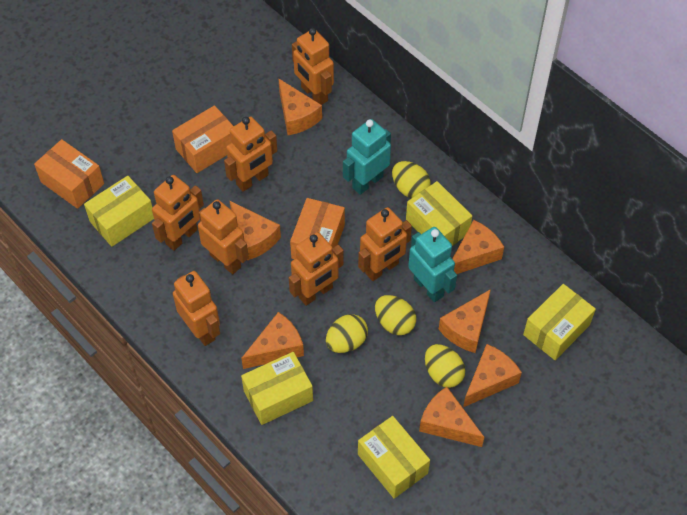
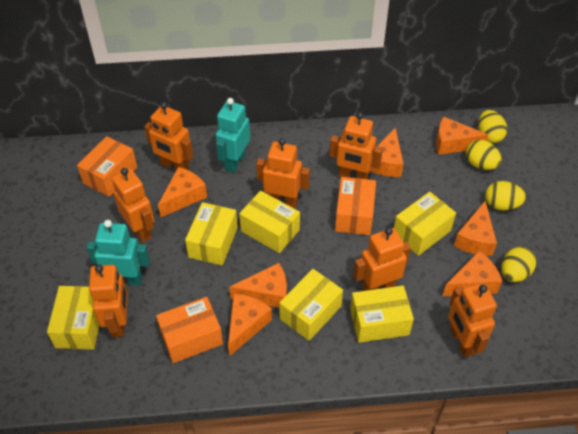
yellow box: 5 -> 6

